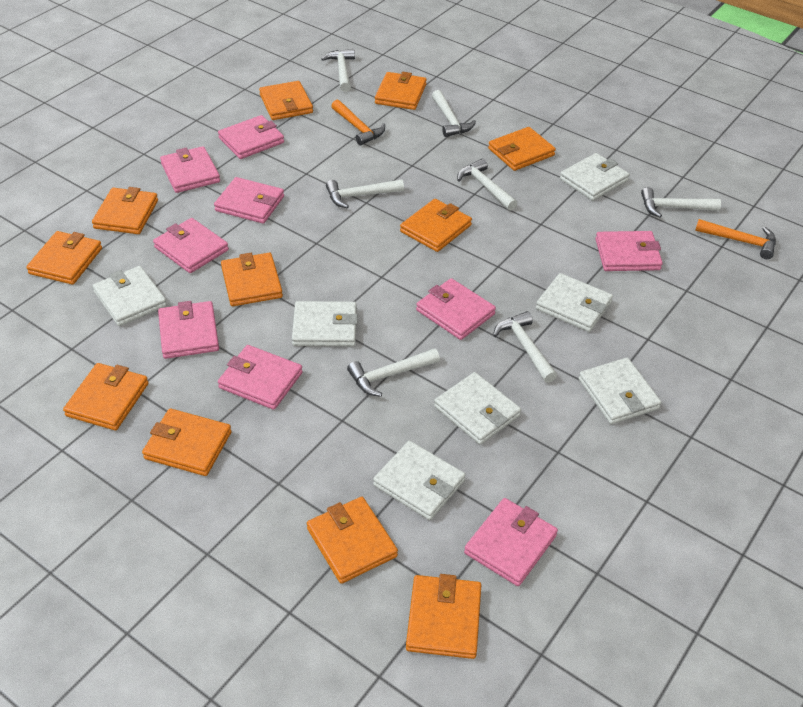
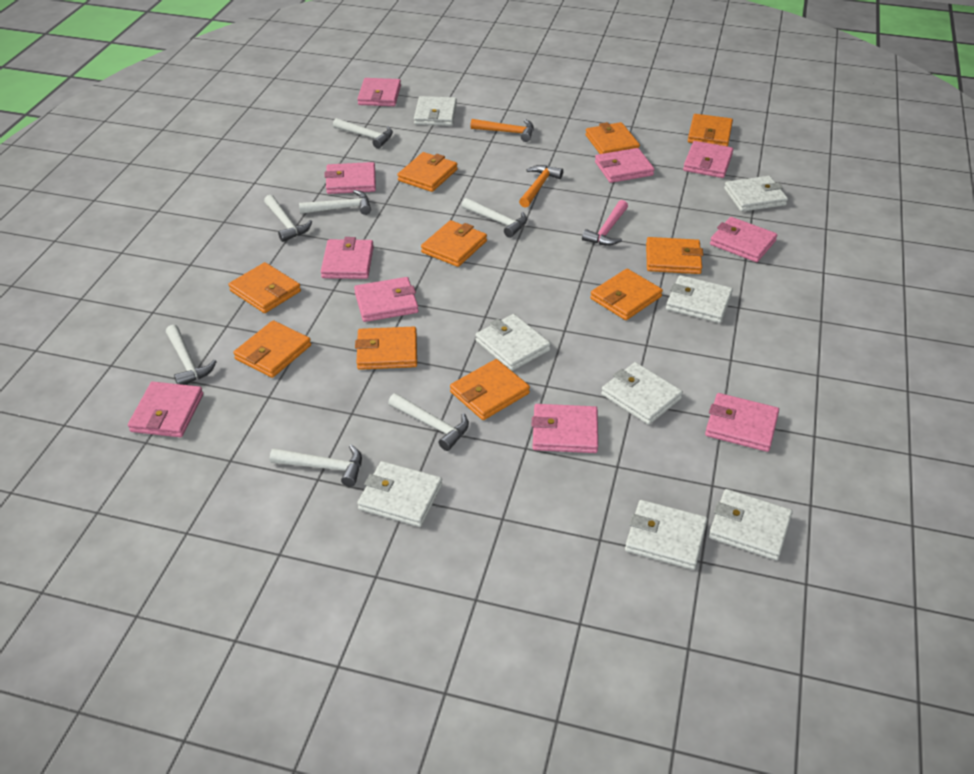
orange wallet: 11 -> 10
pink hammer: 0 -> 1
pink wallet: 9 -> 10
white wallet: 7 -> 8

